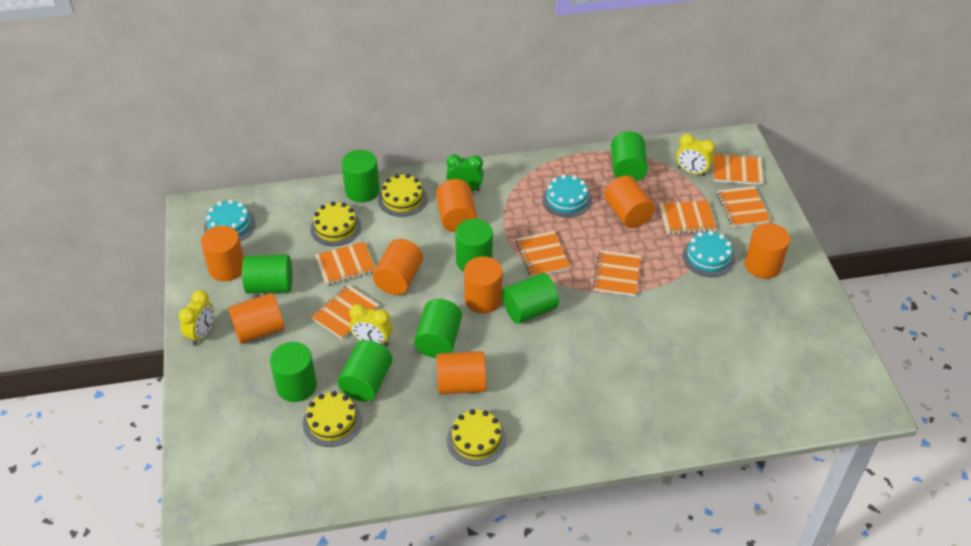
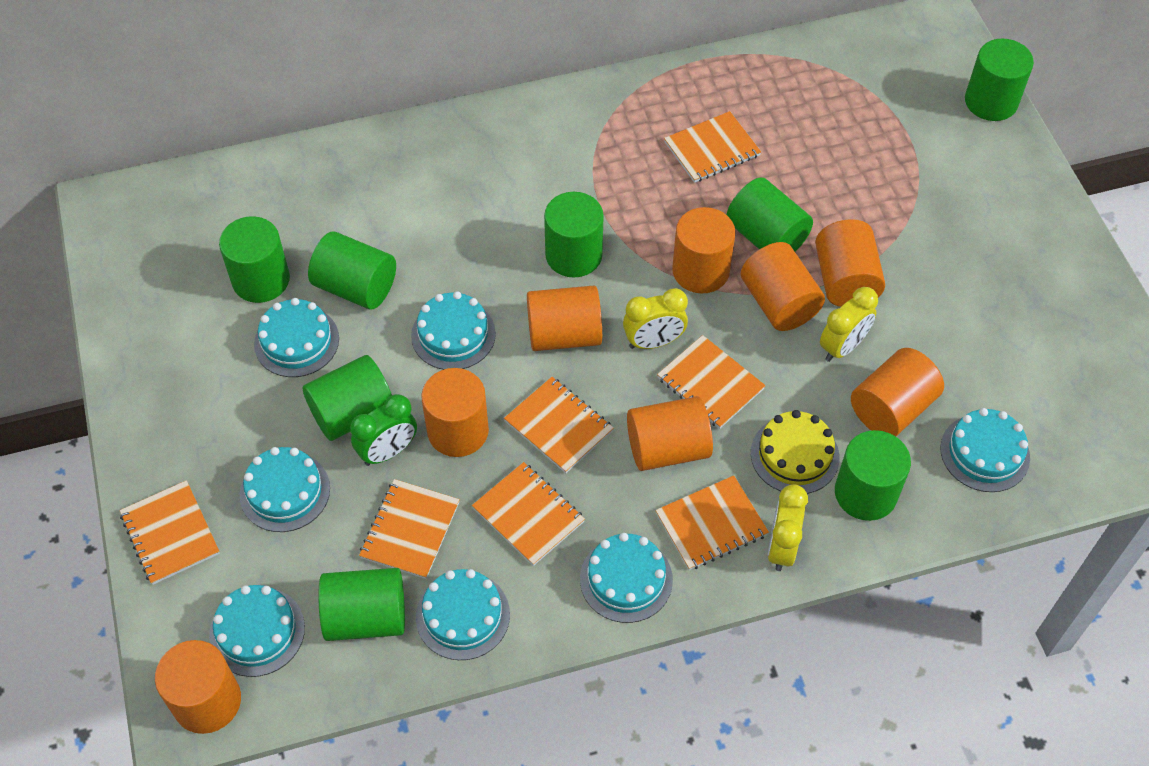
turquoise cake: 3 -> 7
yellow cake: 4 -> 1

